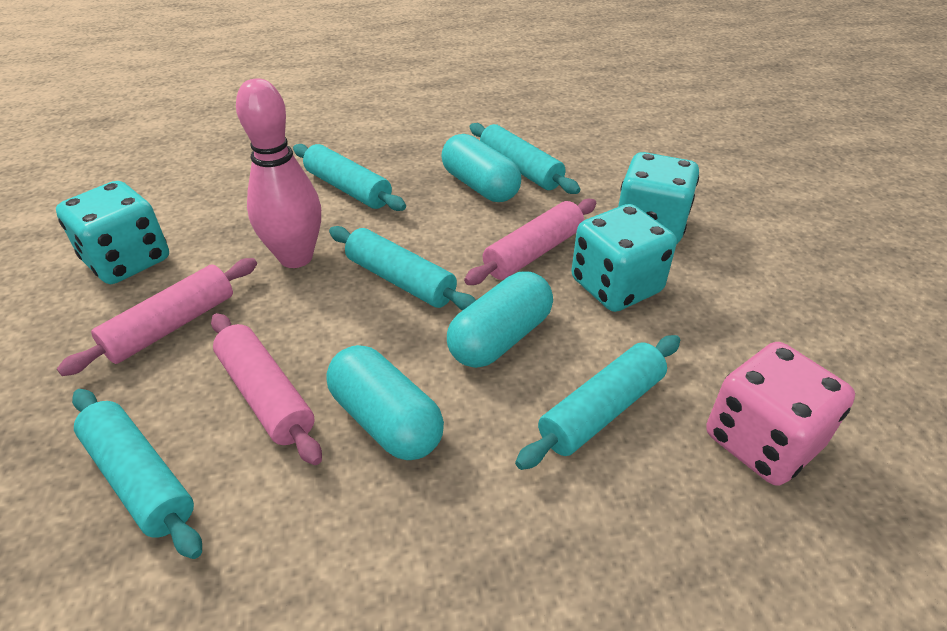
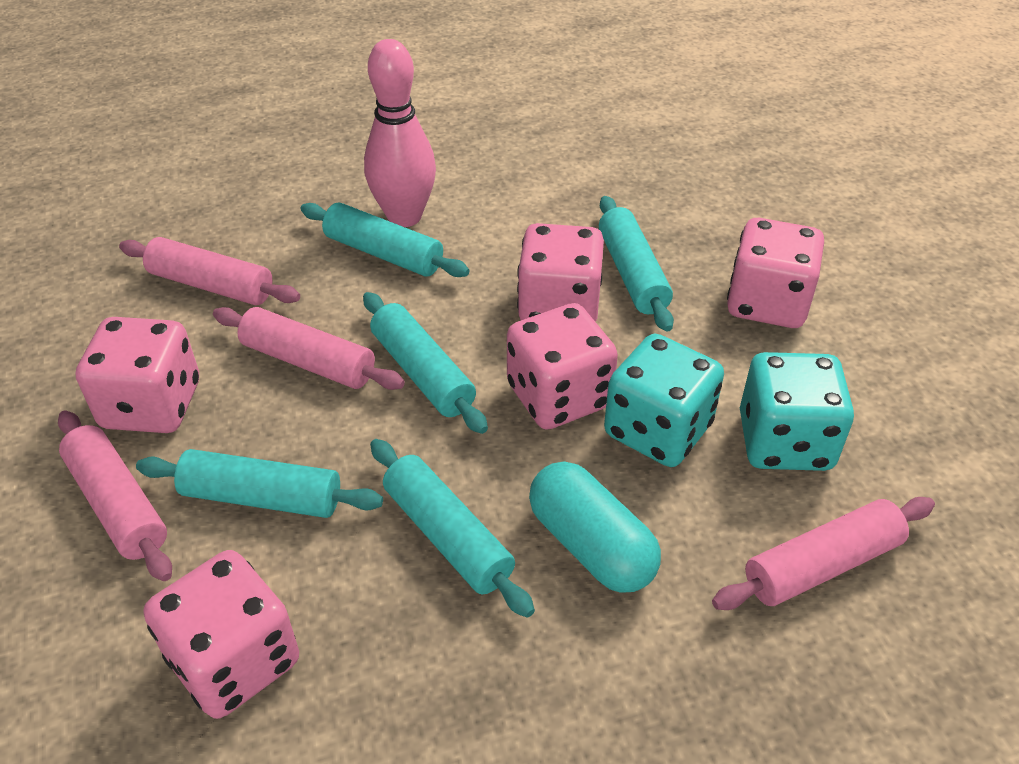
pink dice: 1 -> 5
pink rolling pin: 3 -> 4
turquoise capsule: 3 -> 1
turquoise dice: 3 -> 2

